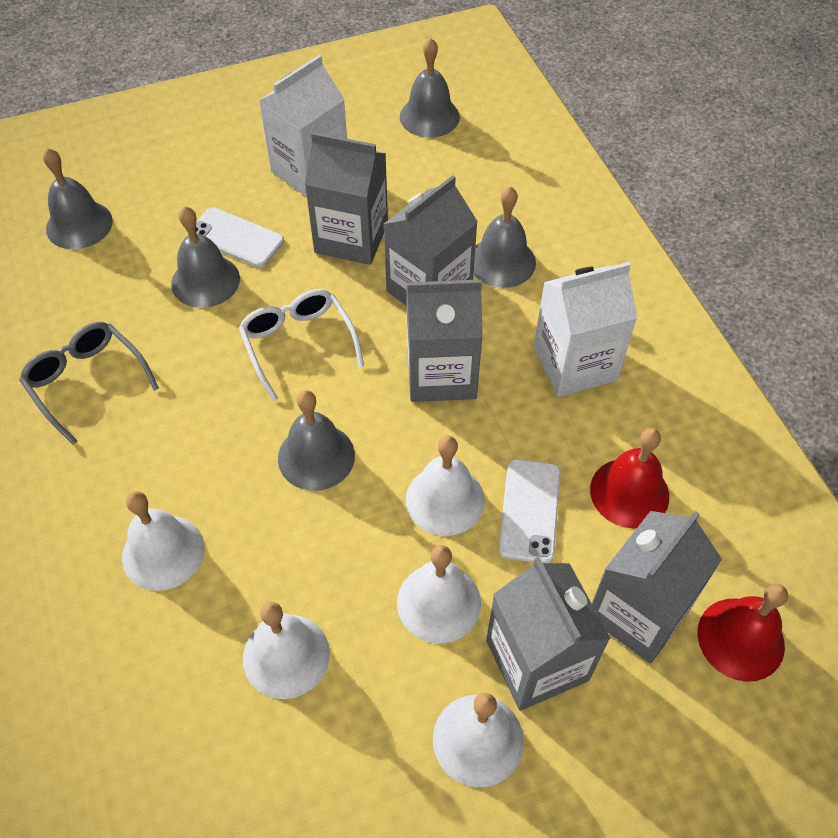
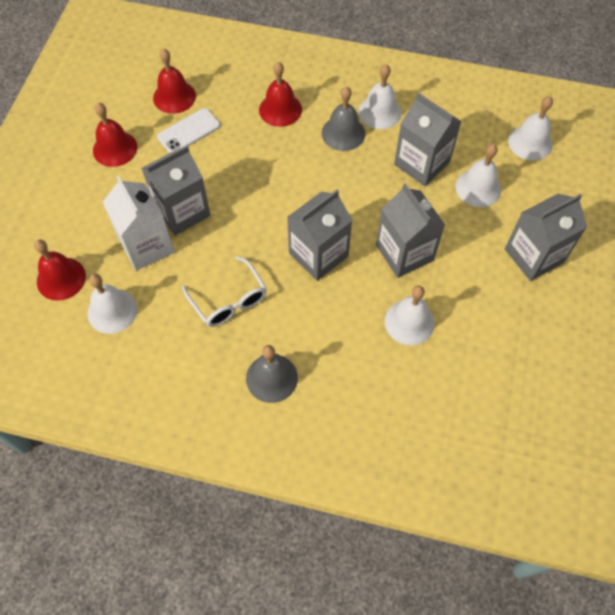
grey bell: 5 -> 2
grey glasses: 1 -> 0
red bell: 2 -> 4
white carton: 2 -> 1
white phone: 2 -> 1

